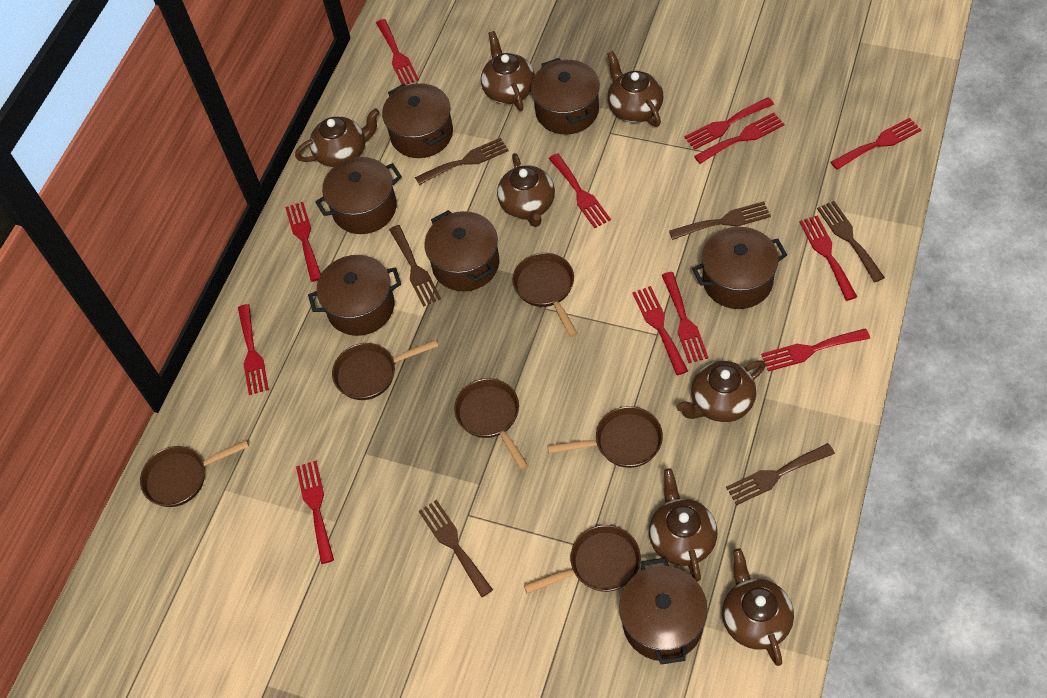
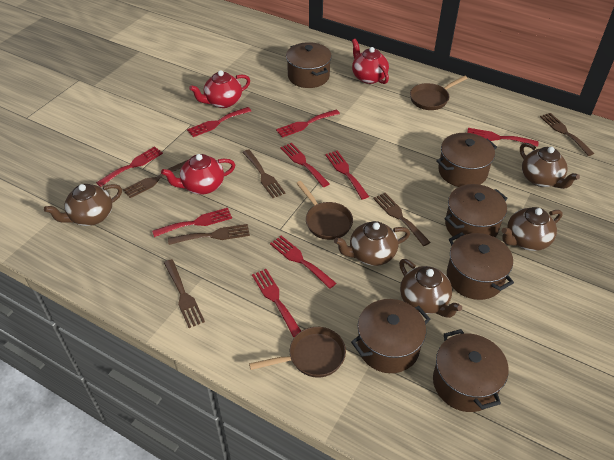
brown pan: 6 -> 3
brown pot: 7 -> 6
brown teapot: 7 -> 5
red fork: 12 -> 9
red teapot: 0 -> 3

